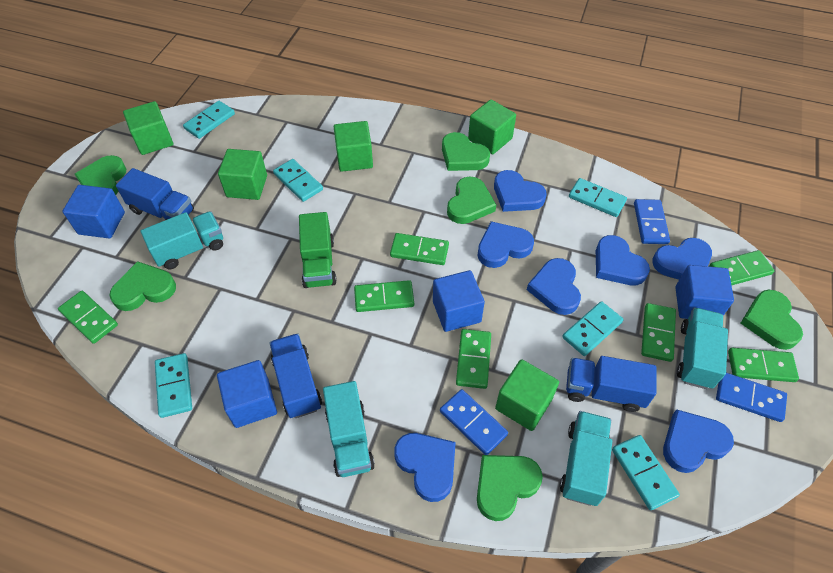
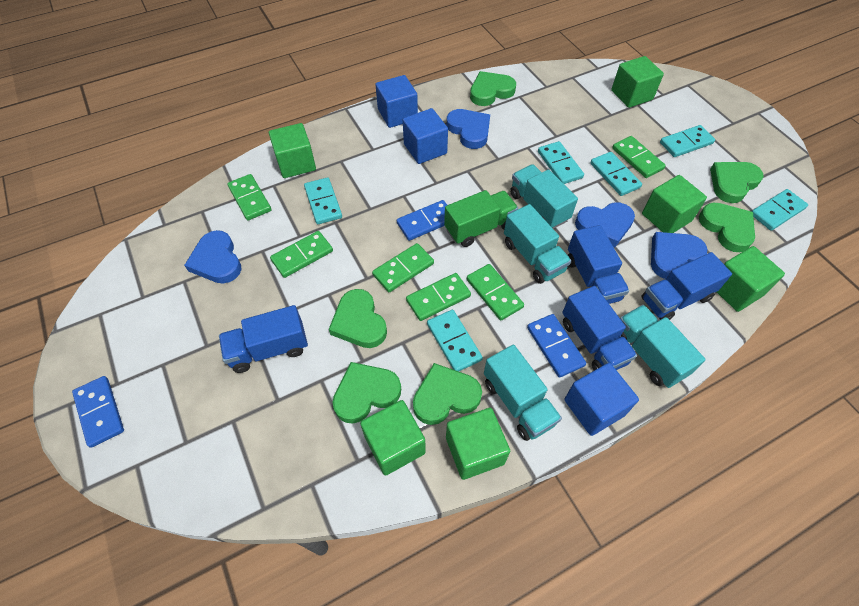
blue cube: 4 -> 3
blue heart: 7 -> 4
blue truck: 3 -> 4
green cube: 5 -> 6
green domino: 7 -> 6

